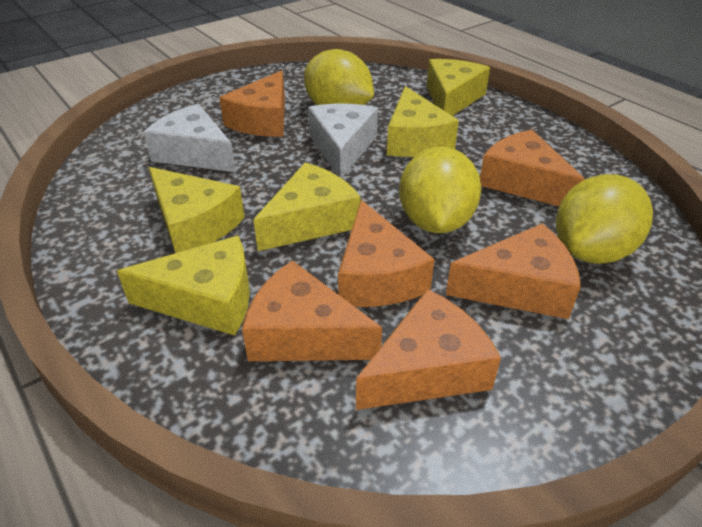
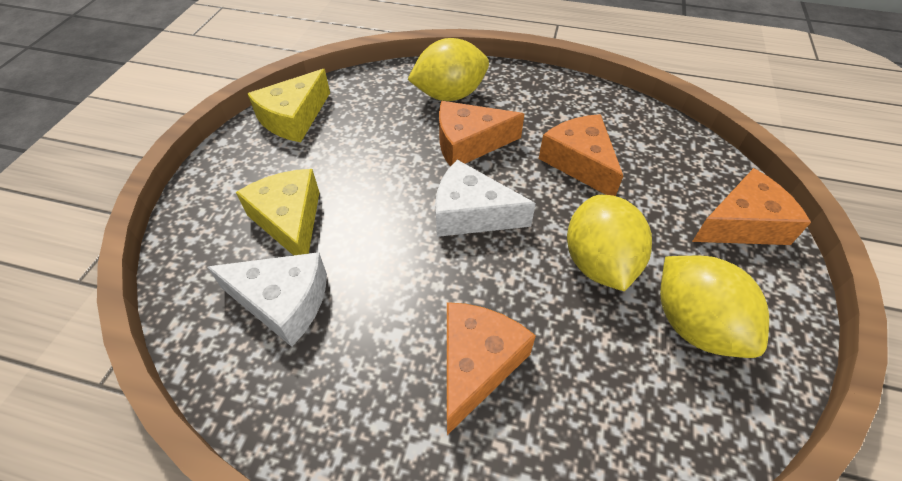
orange cheese: 6 -> 4
yellow cheese: 5 -> 2

